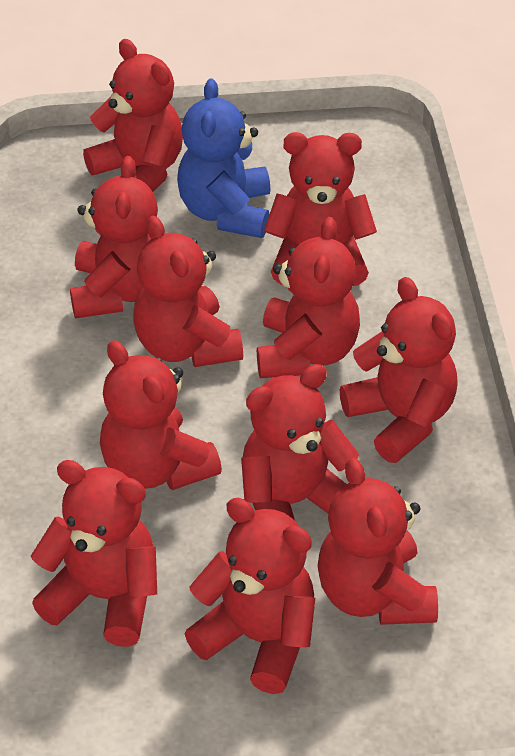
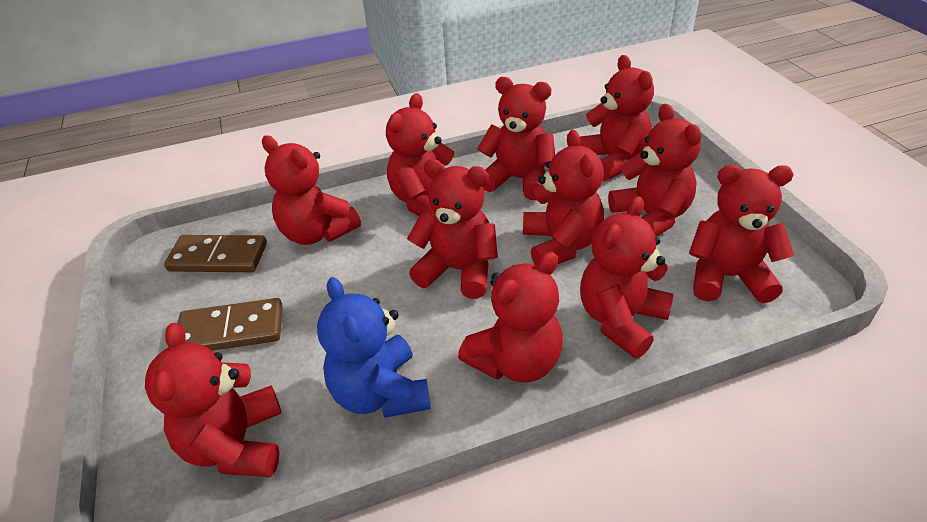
brown domino: 0 -> 2

